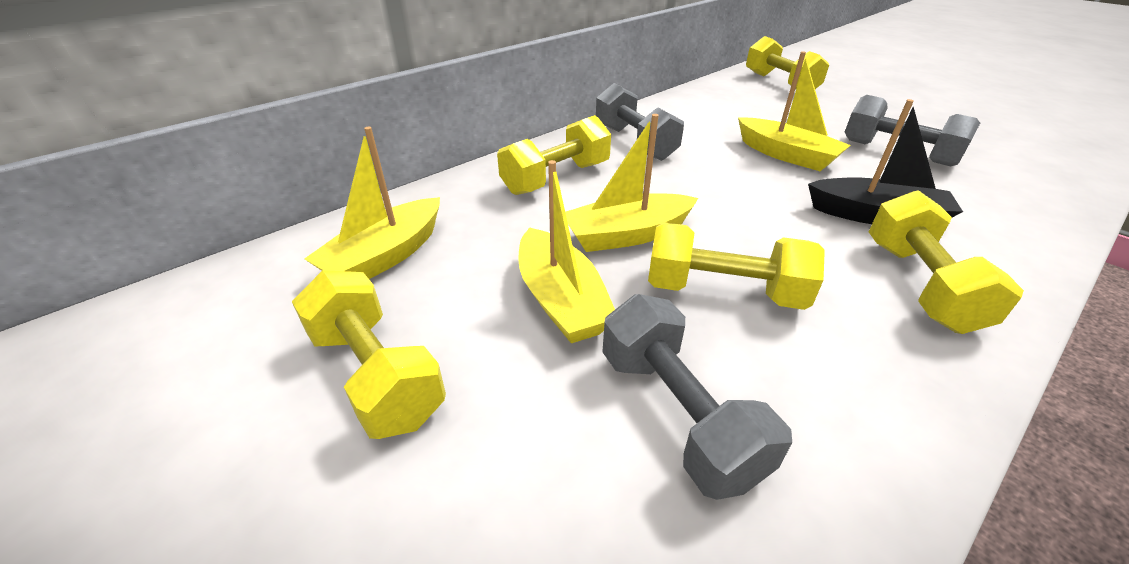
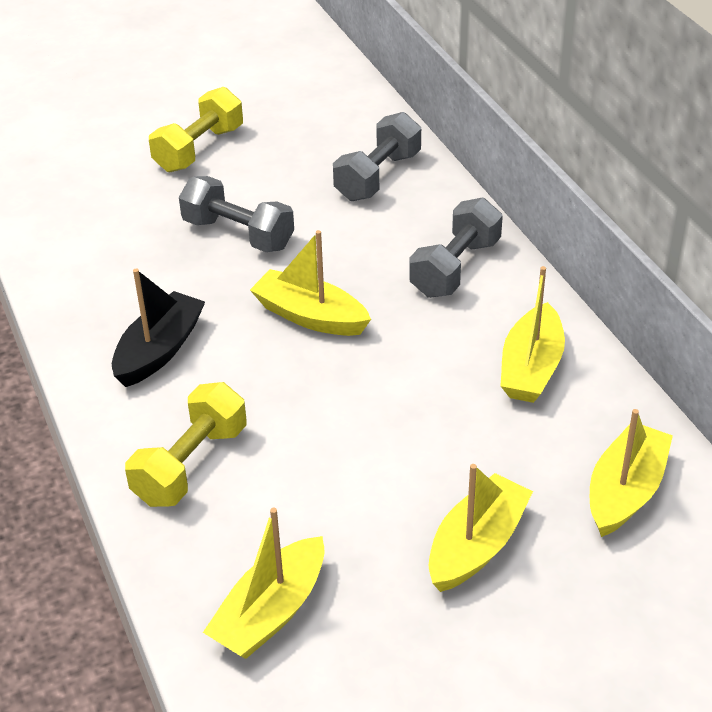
yellow boat: 4 -> 5
yellow dumbbell: 5 -> 2

